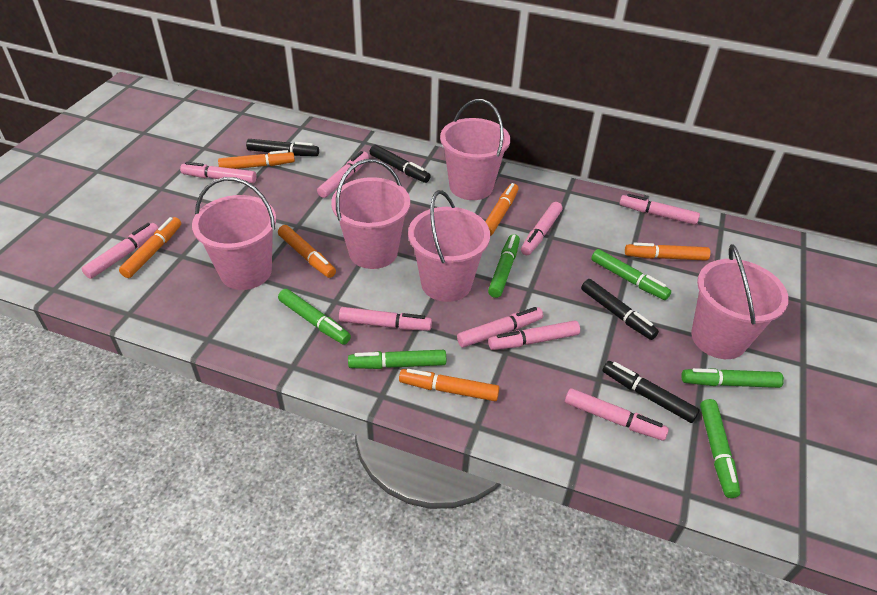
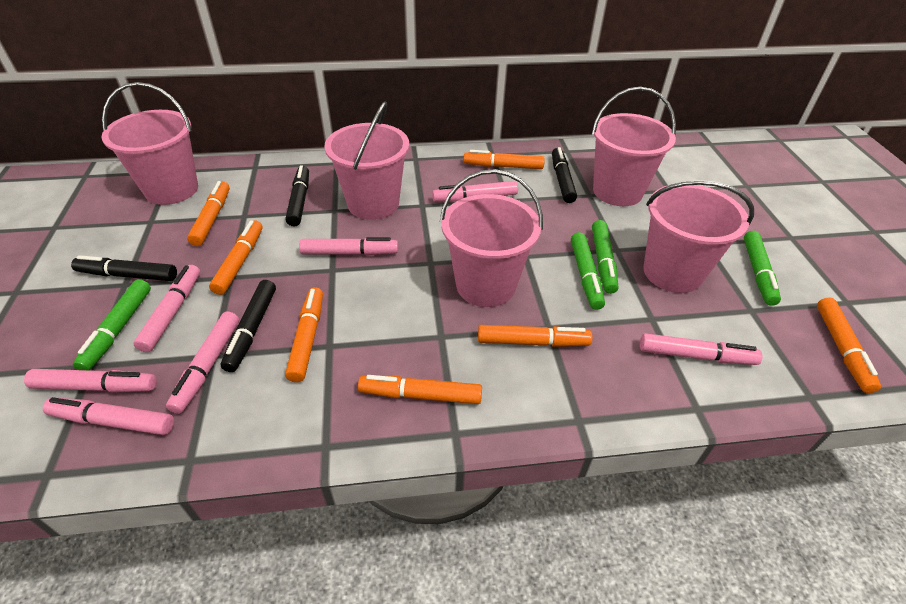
green marker: 6 -> 4
orange marker: 6 -> 7
pink marker: 9 -> 7

